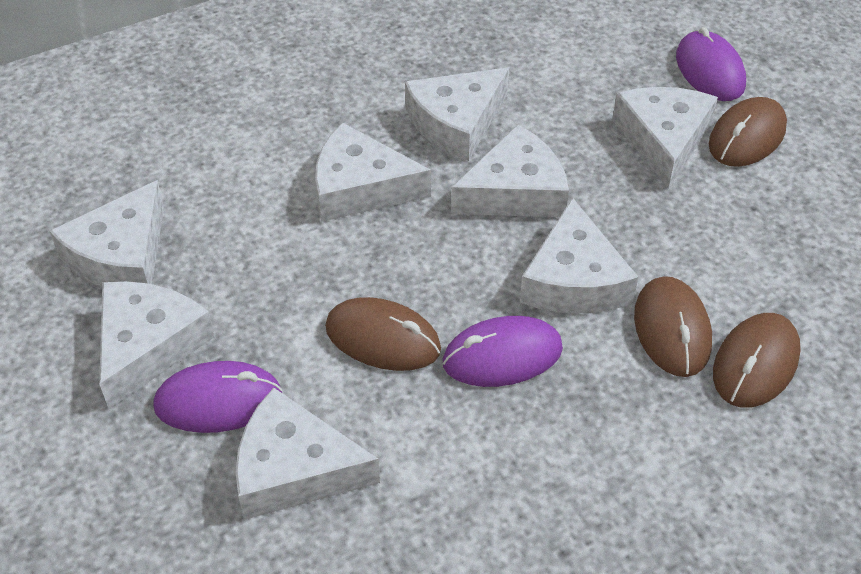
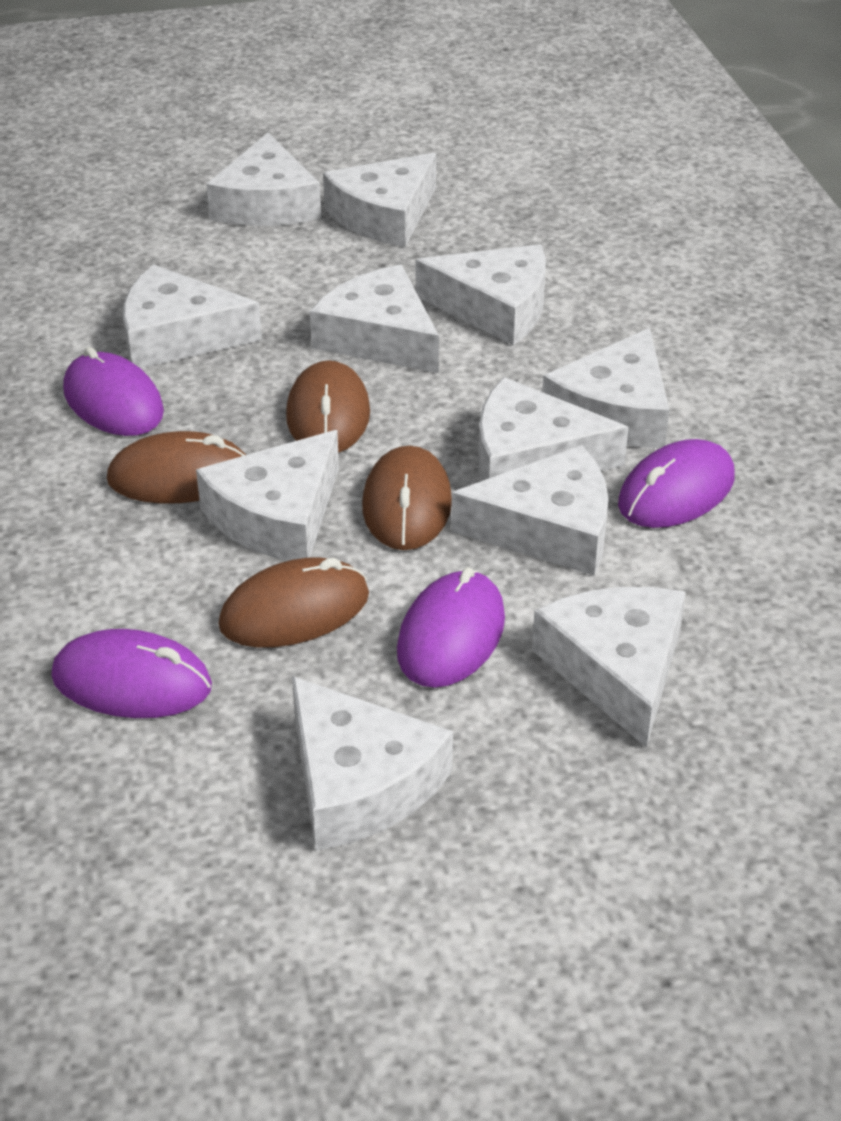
purple mouse: 3 -> 4
white cheese: 8 -> 11

